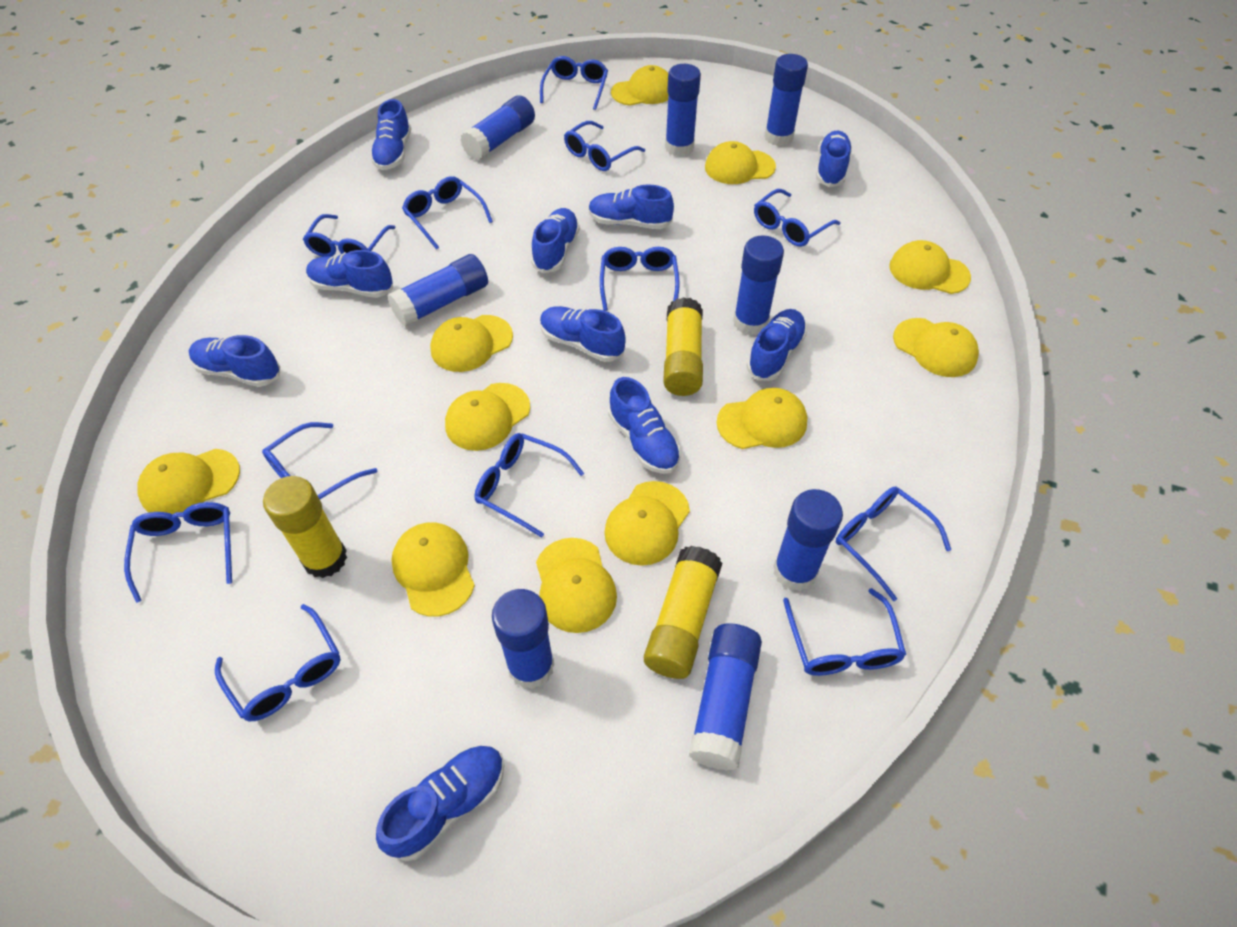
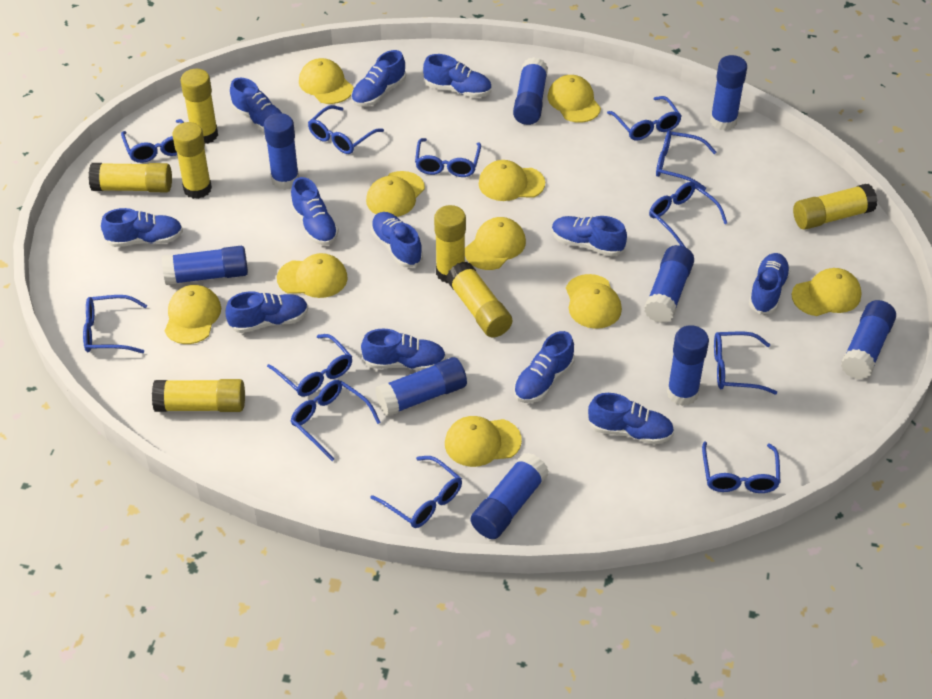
blue glue stick: 8 -> 9
blue shoe: 10 -> 12
yellow cap: 11 -> 10
yellow glue stick: 3 -> 7

